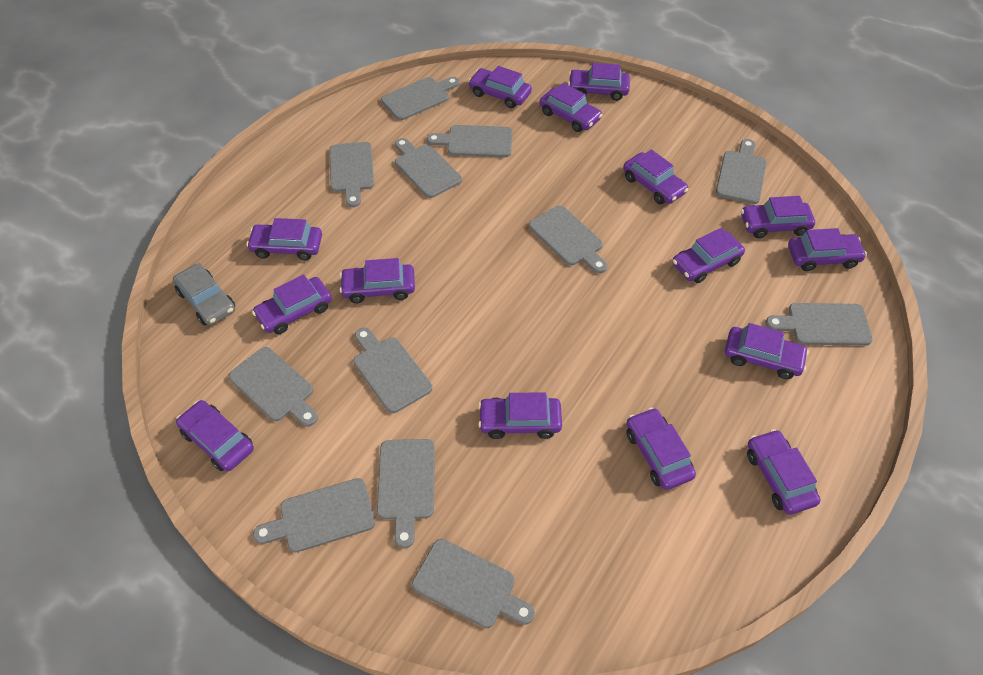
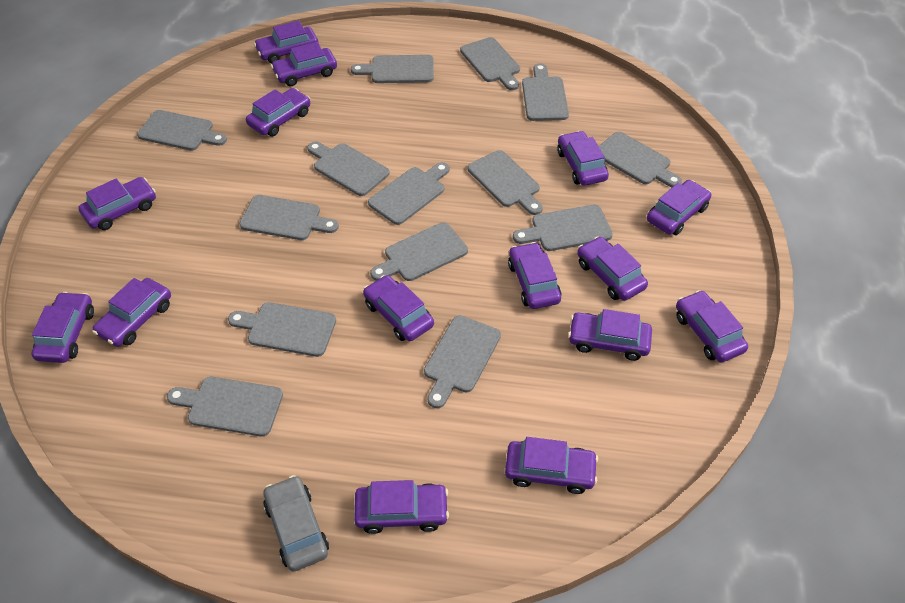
grey cutting board: 12 -> 14

